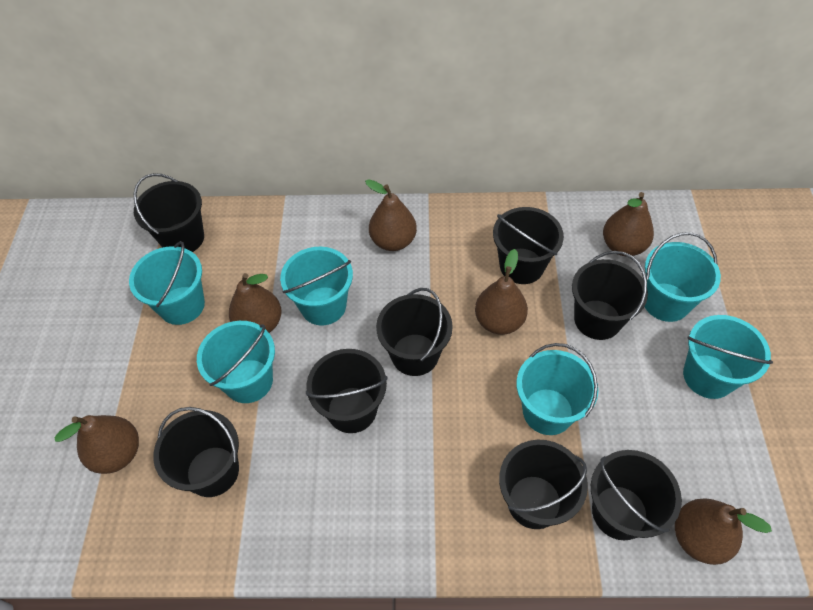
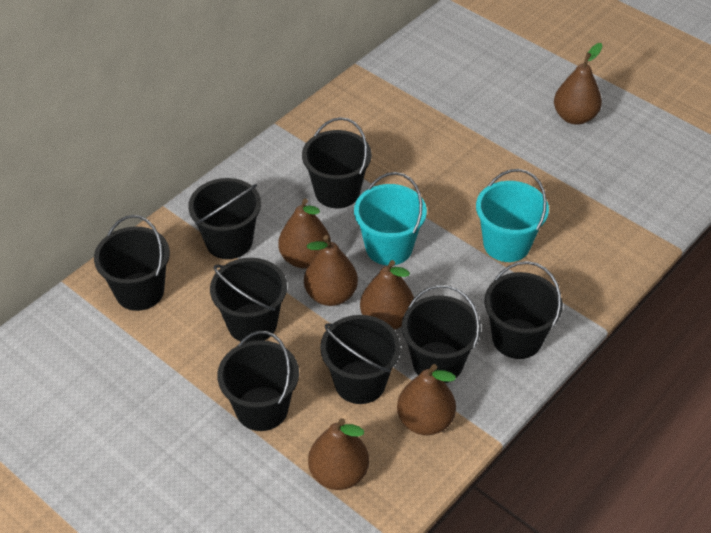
turquoise bucket: 6 -> 2

